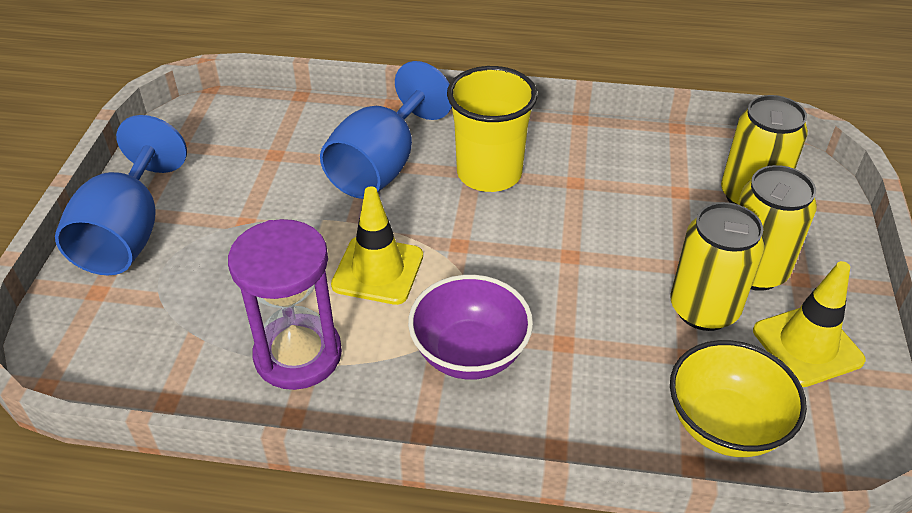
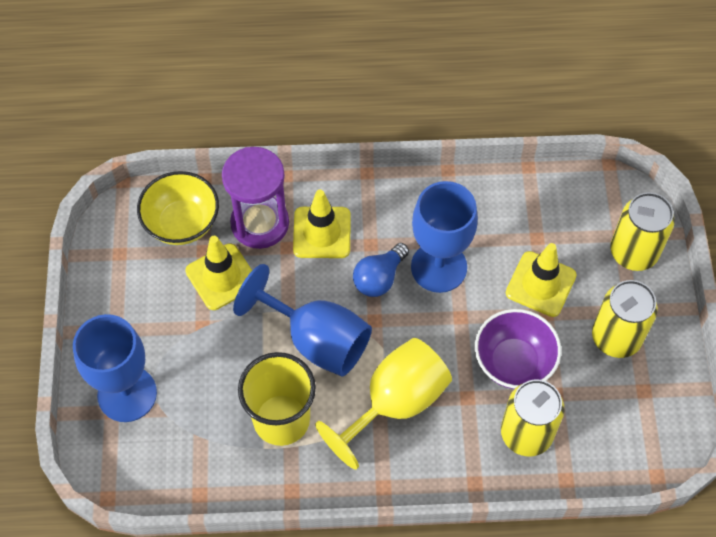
blue goblet: 2 -> 3
blue light bulb: 0 -> 1
yellow goblet: 0 -> 1
yellow traffic cone: 2 -> 3

